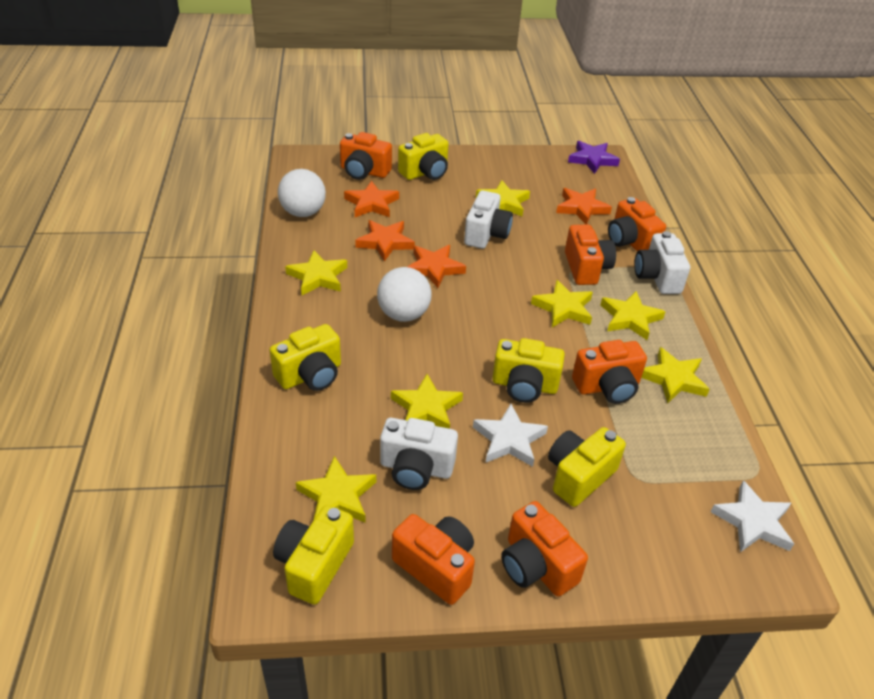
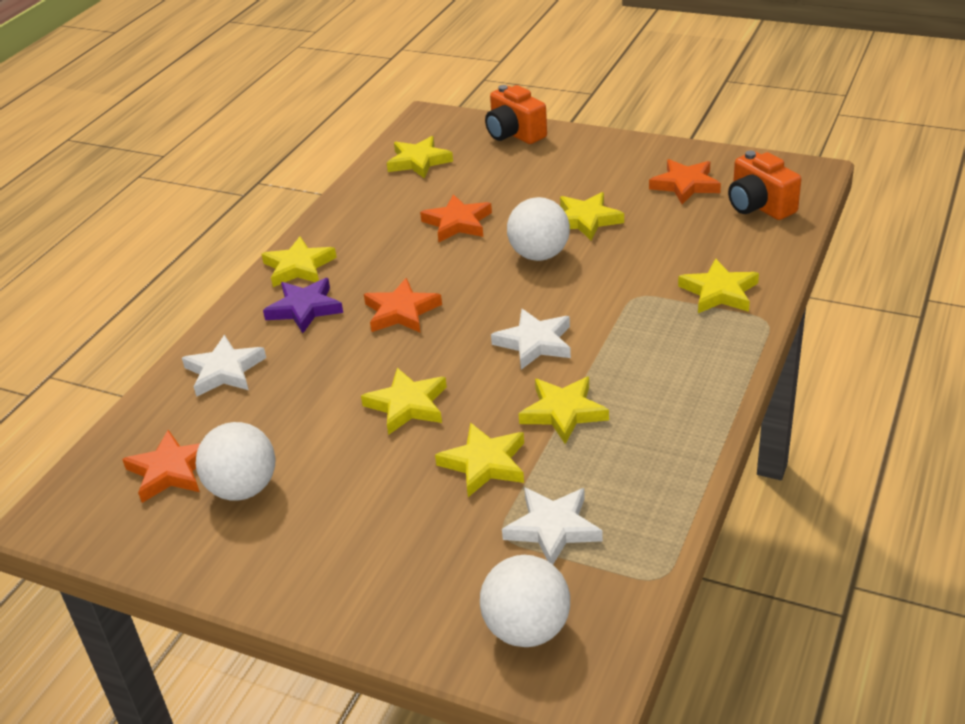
orange camera: 6 -> 2
white ball: 2 -> 3
white camera: 3 -> 0
white star: 2 -> 3
yellow camera: 5 -> 0

